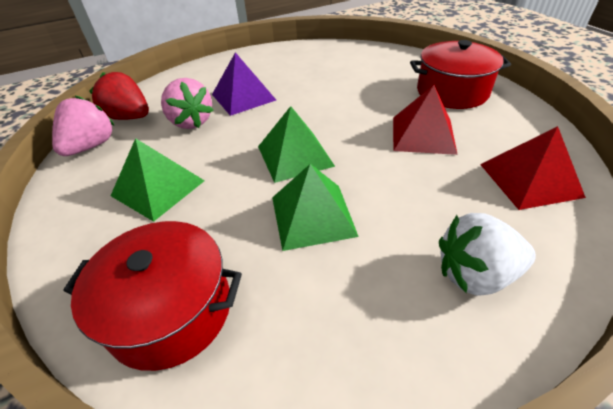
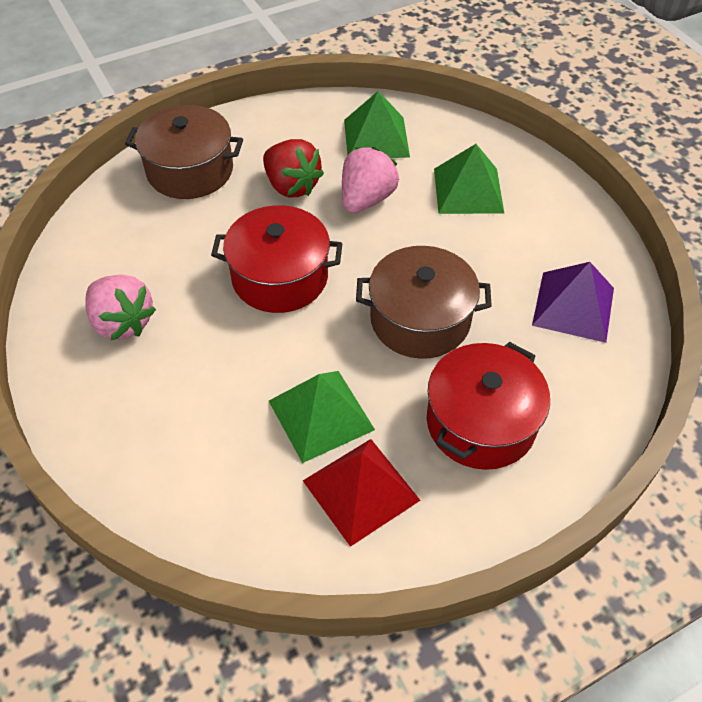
brown pot: 0 -> 2
red pyramid: 2 -> 1
white strawberry: 1 -> 0

